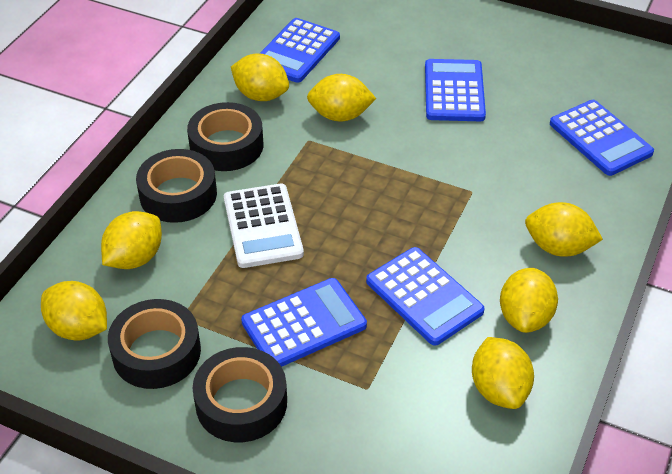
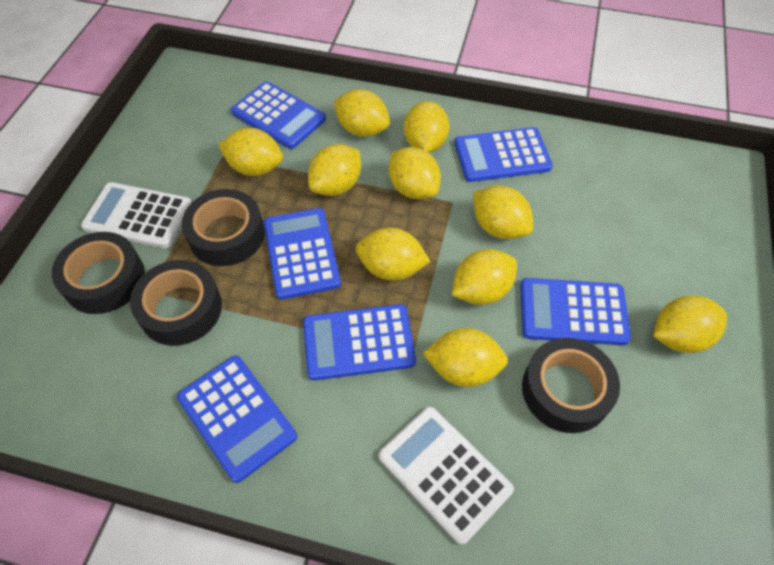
blue calculator: 5 -> 6
white calculator: 1 -> 2
yellow lemon: 7 -> 10

